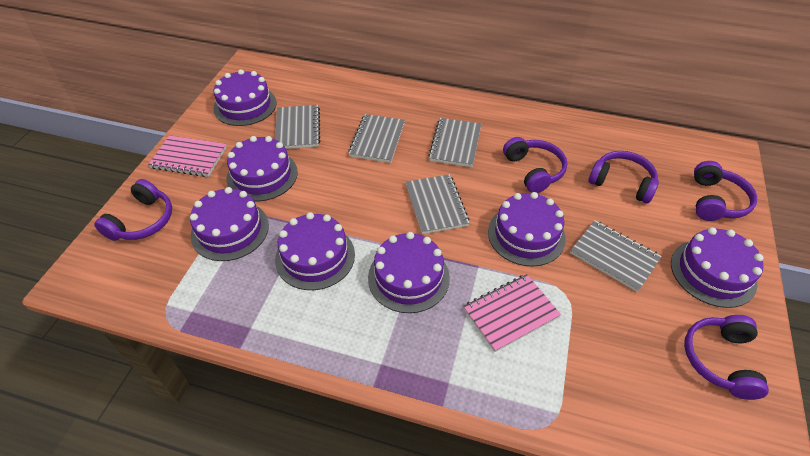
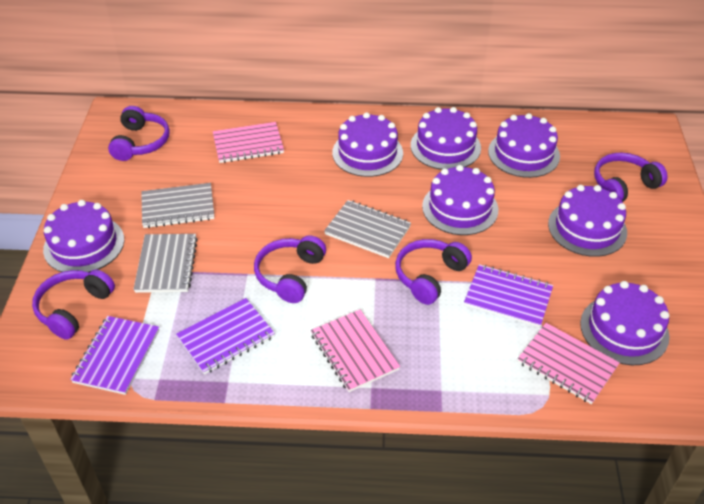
grey notebook: 5 -> 3
pink notebook: 2 -> 3
purple notebook: 0 -> 3

